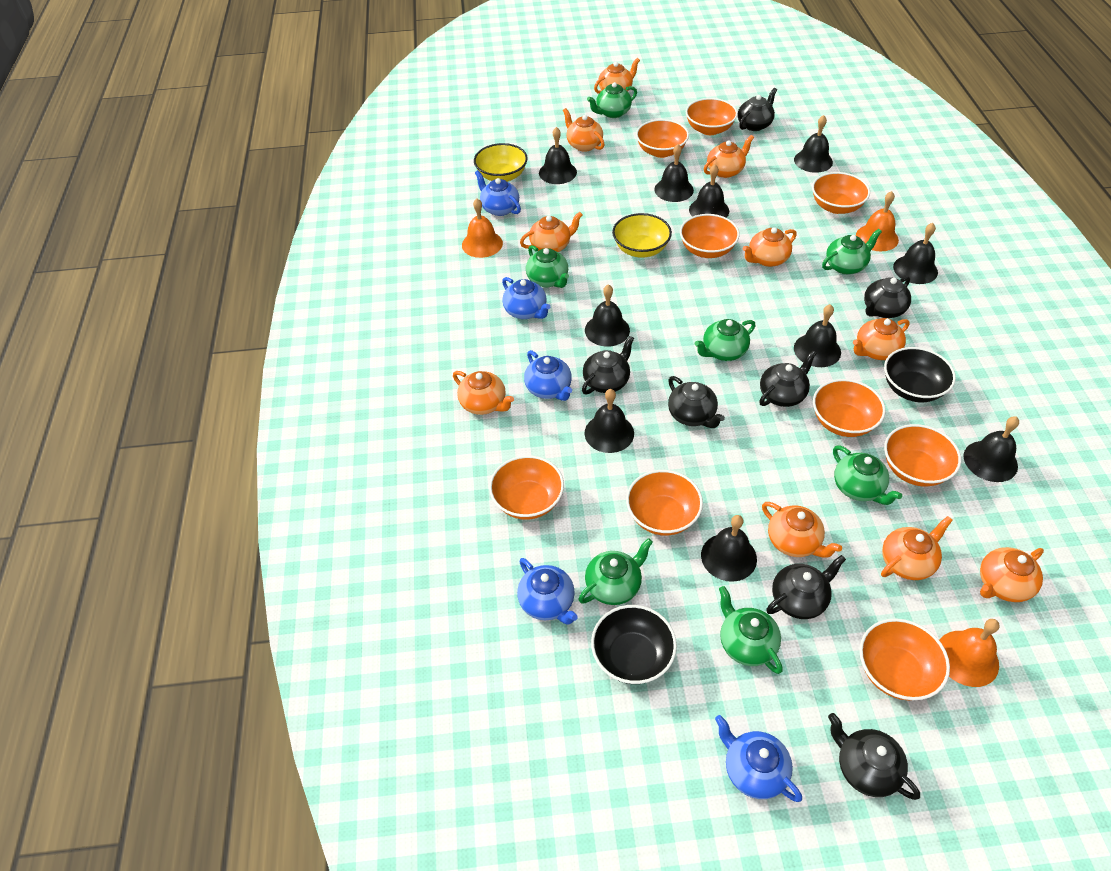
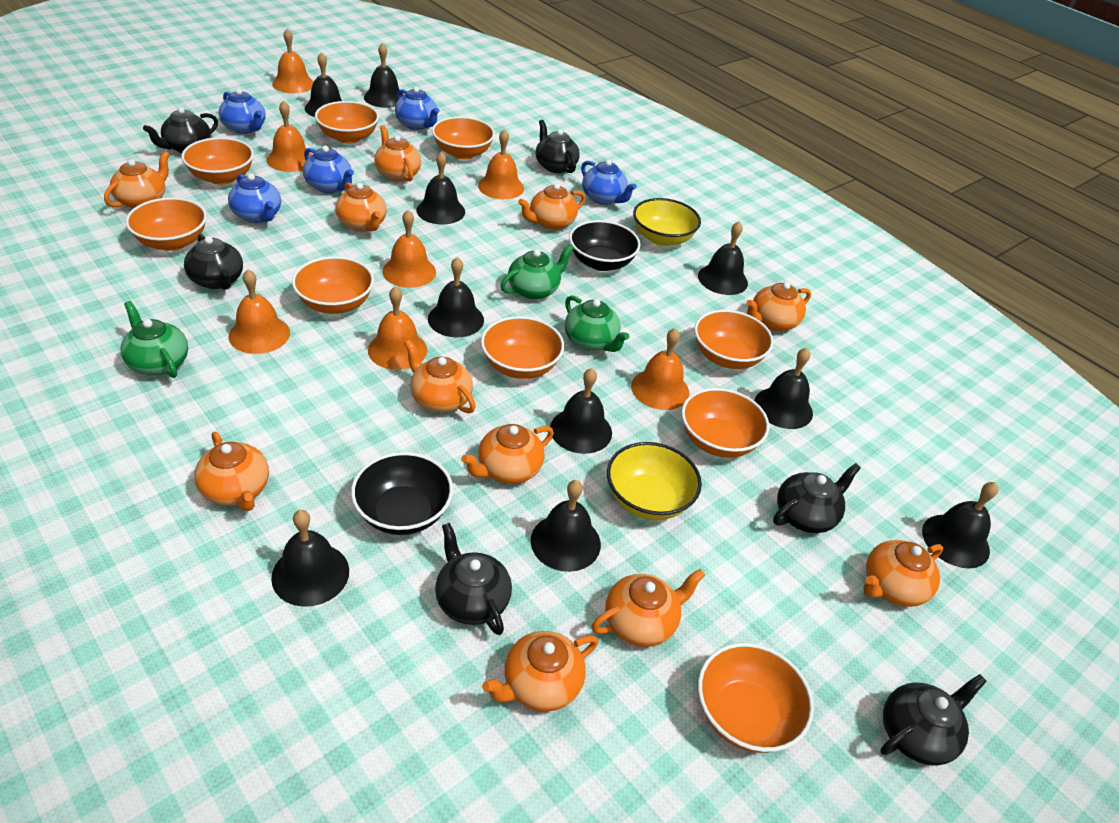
black teapot: 7 -> 6
green teapot: 7 -> 3
orange bell: 3 -> 7
orange teapot: 10 -> 11

